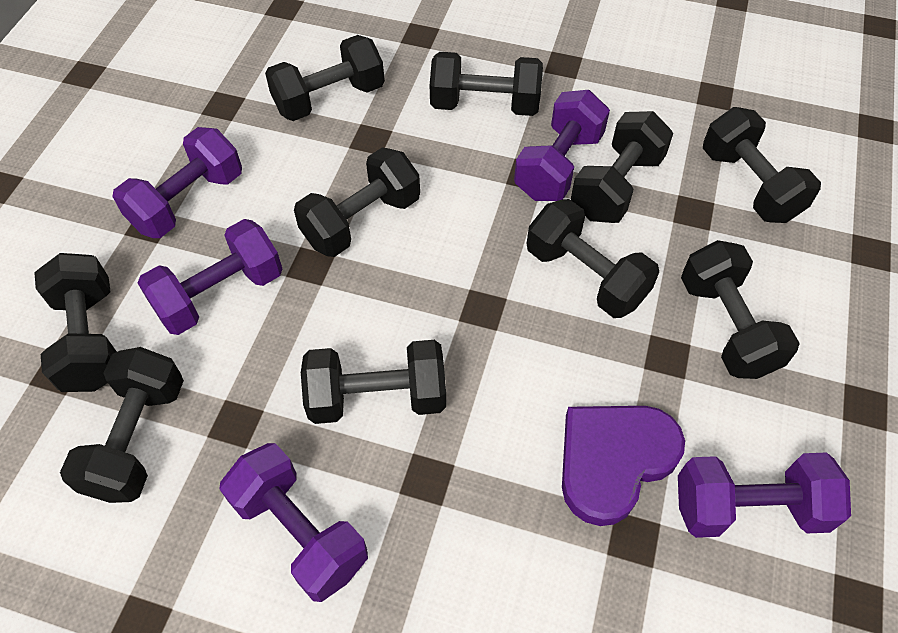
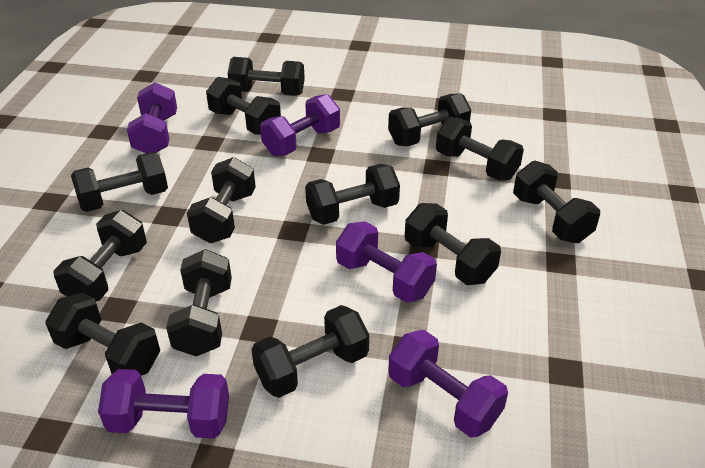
black dumbbell: 10 -> 13
purple heart: 1 -> 0

